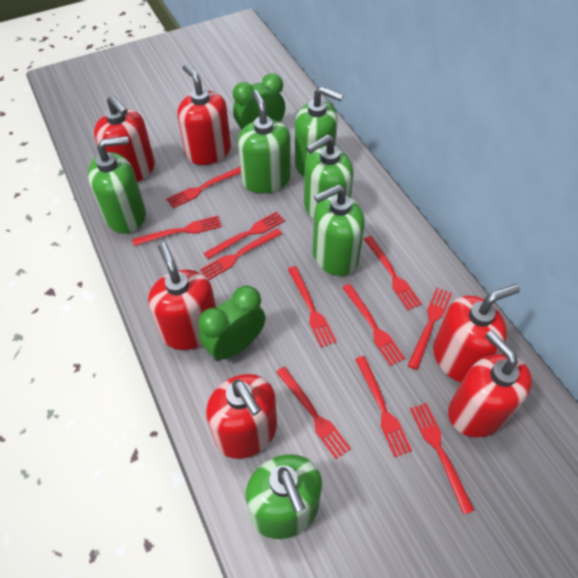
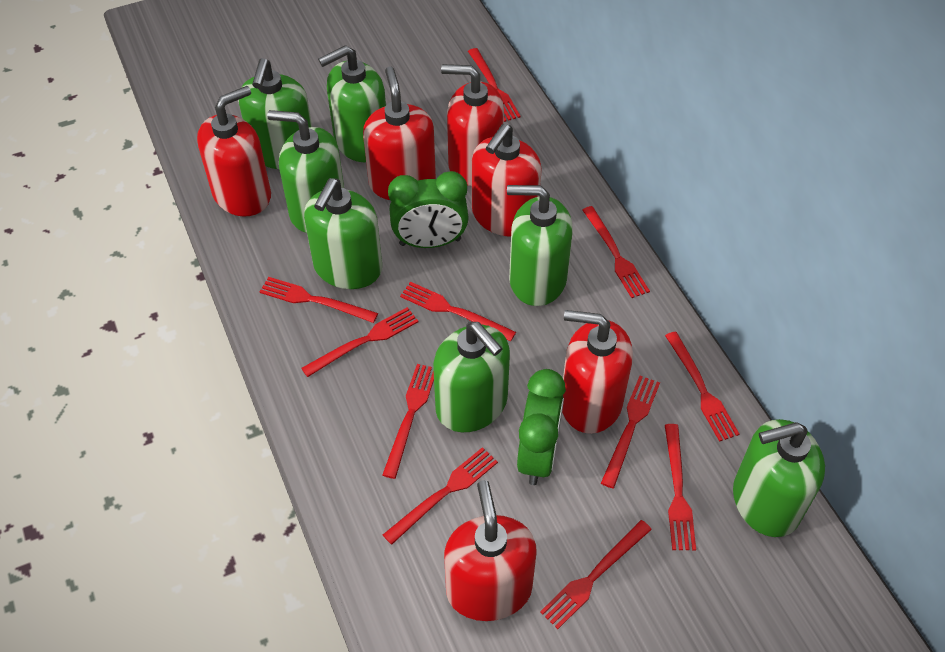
green soap dispenser: 6 -> 7

